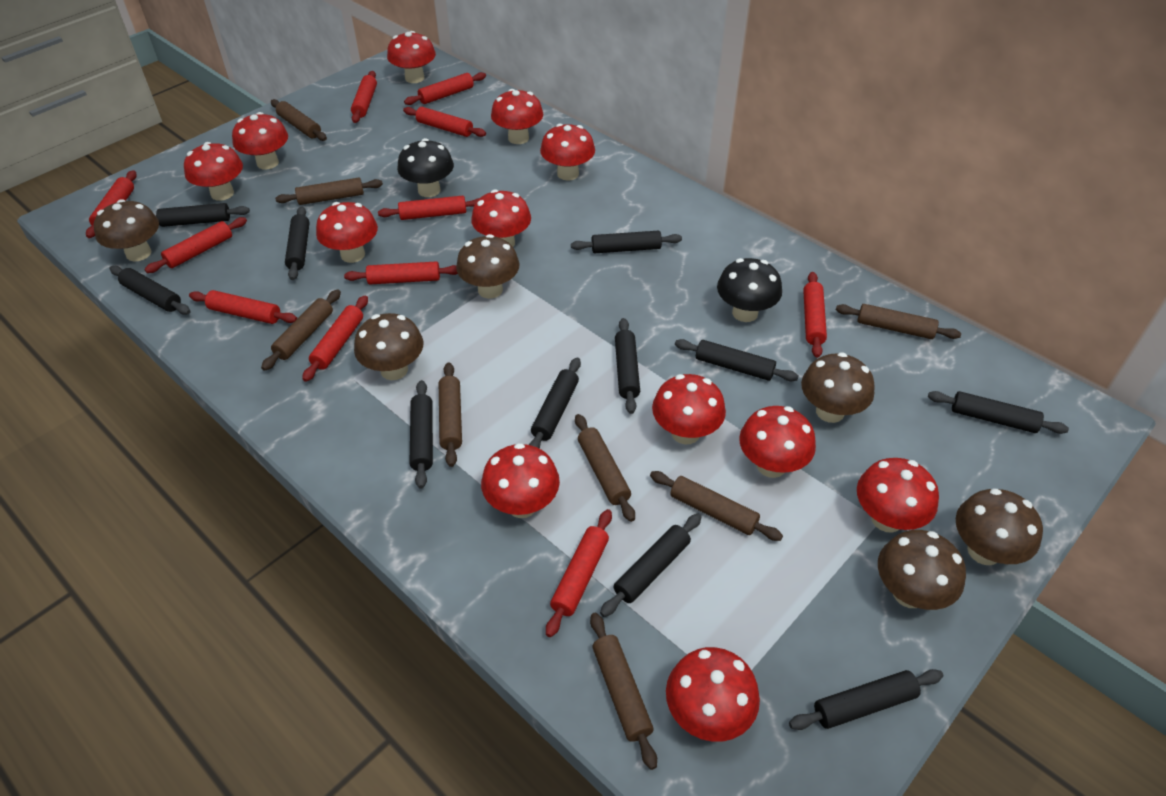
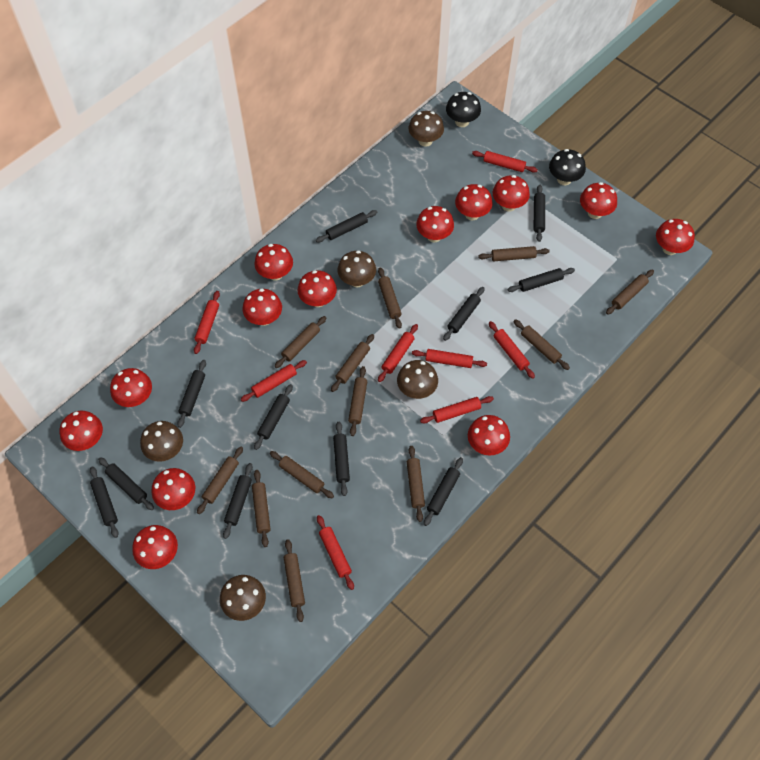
brown mushroom: 6 -> 5
brown rolling pin: 8 -> 12
red mushroom: 12 -> 13
red rolling pin: 11 -> 8

